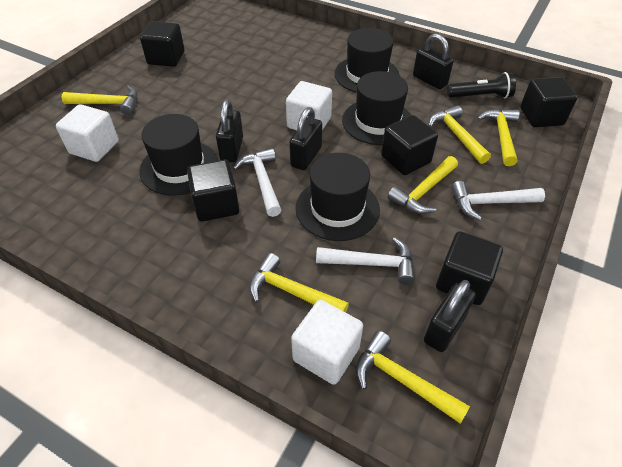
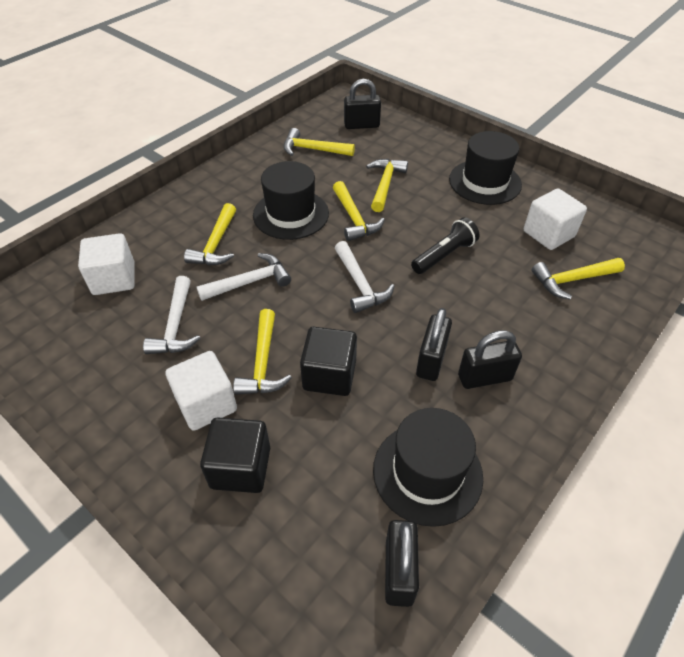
black cube: 5 -> 2
black hat: 4 -> 3

